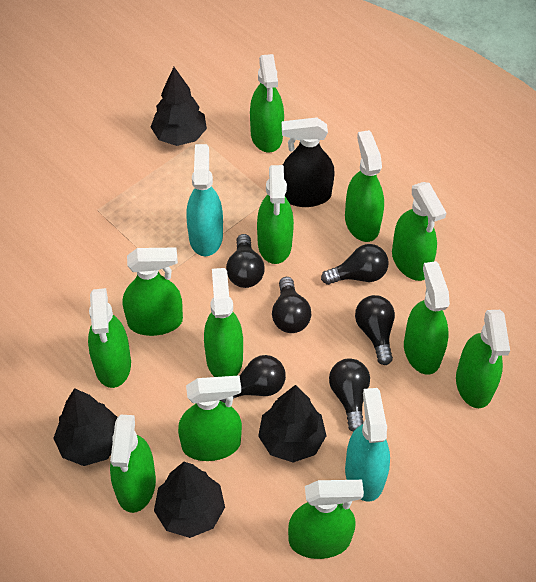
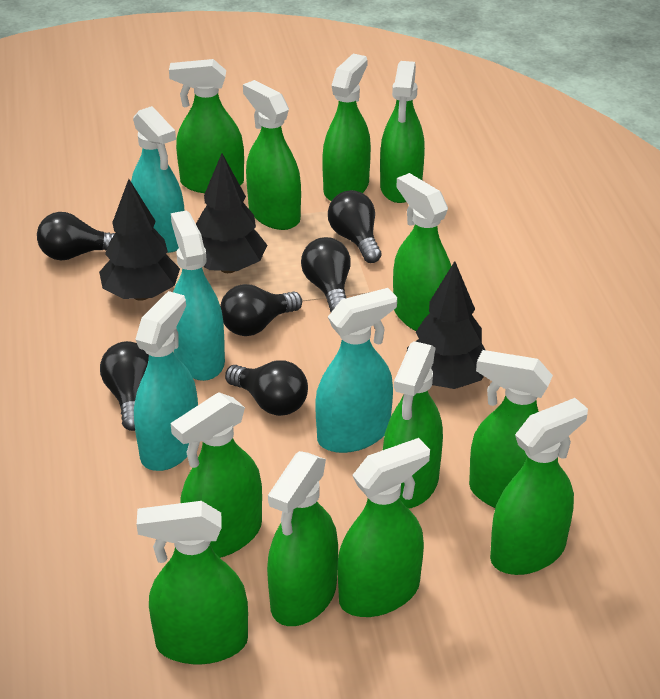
black spray bottle: 1 -> 0
black tree: 4 -> 3
turquoise spray bottle: 2 -> 4

